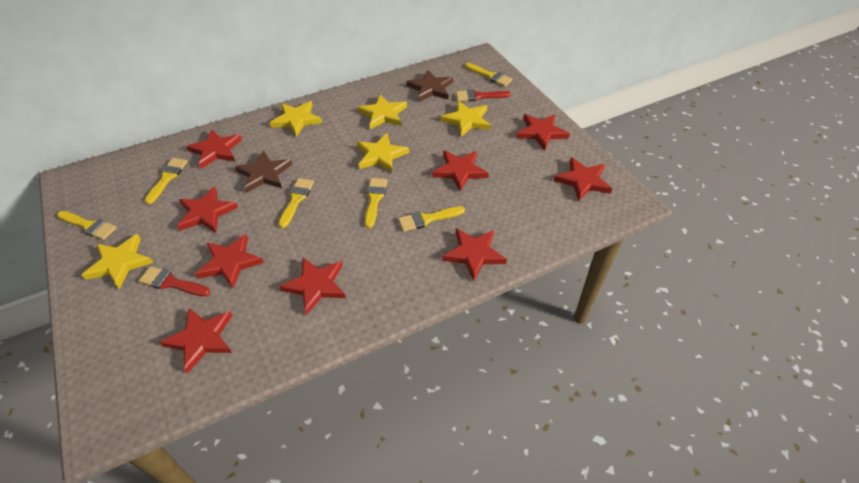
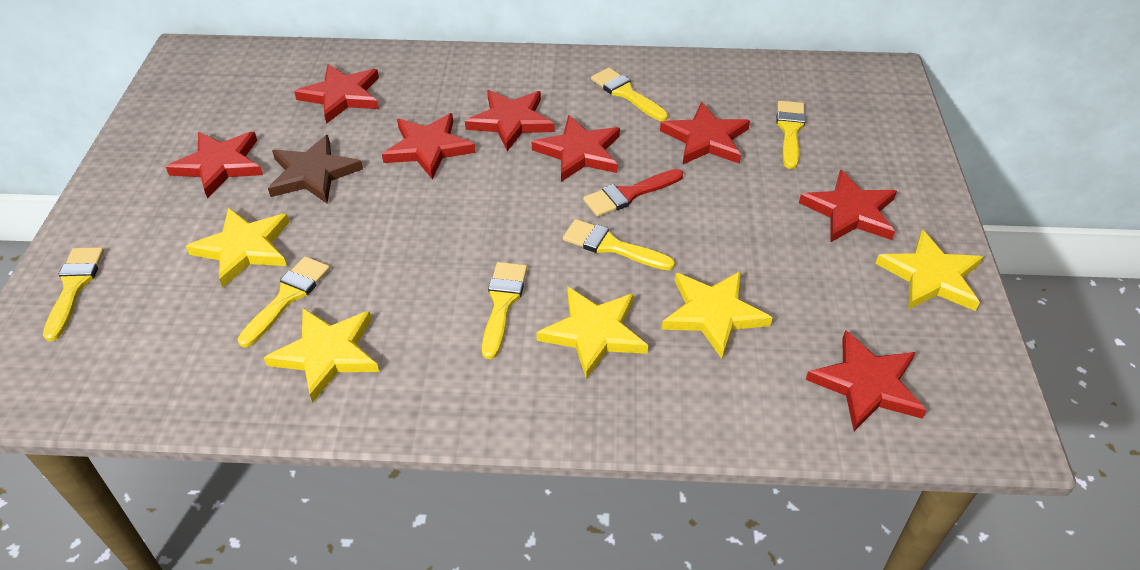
brown star: 2 -> 1
red brush: 2 -> 1
red star: 9 -> 8

